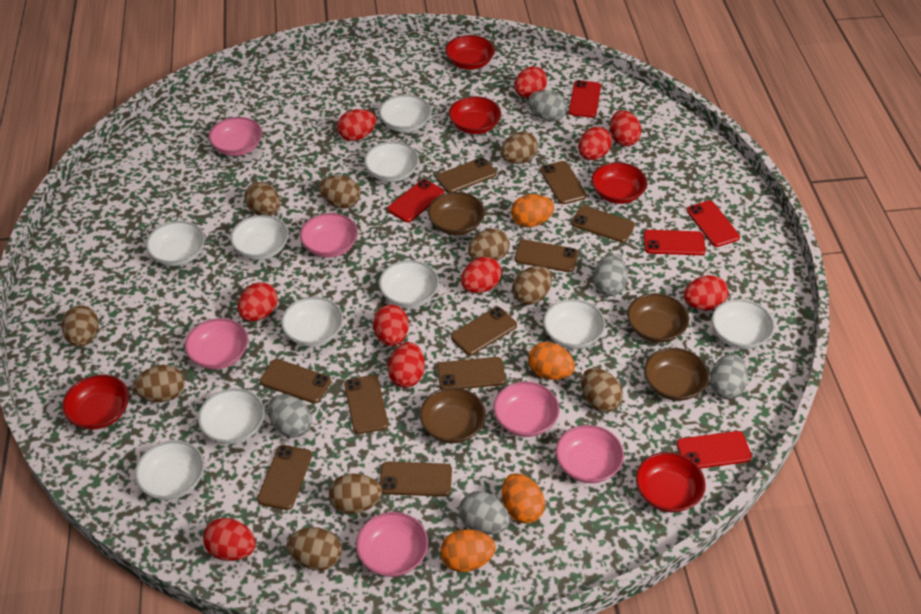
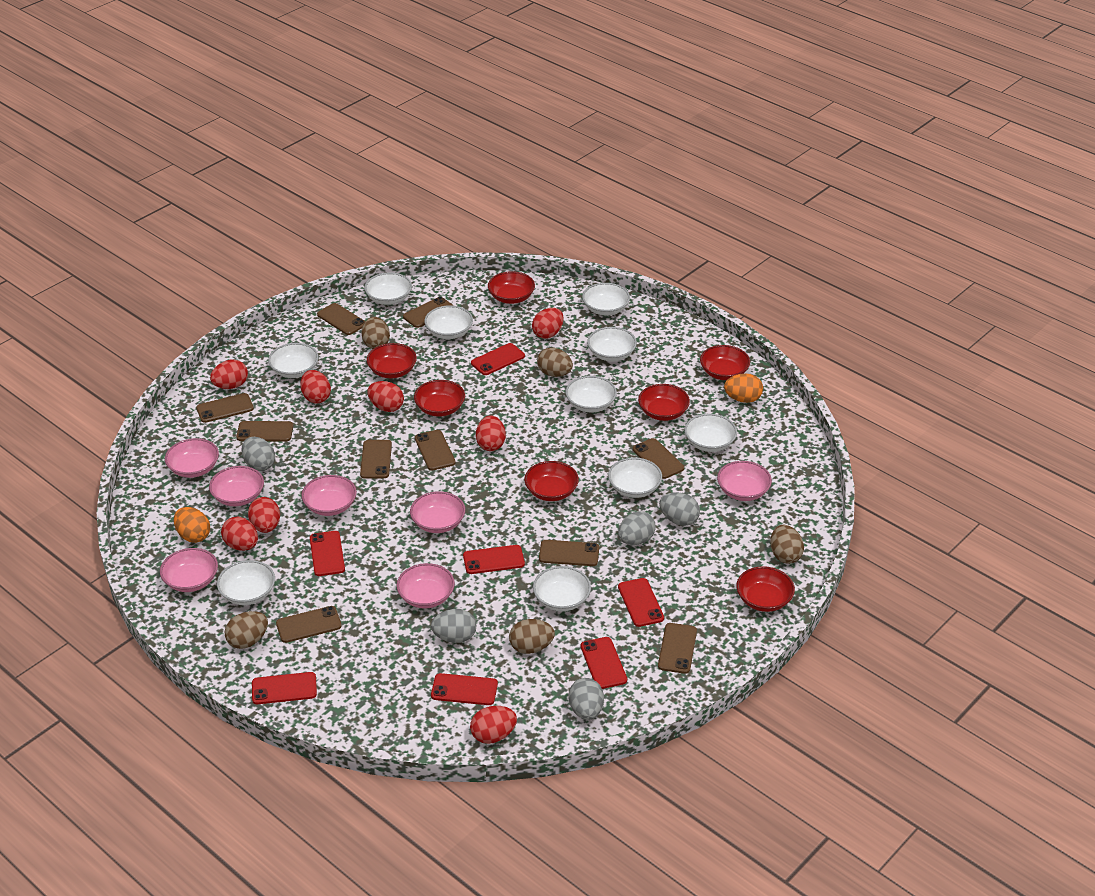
brown bowl: 4 -> 0
brown egg: 10 -> 5
orange egg: 4 -> 2
pink bowl: 6 -> 7
red bowl: 5 -> 7
red egg: 10 -> 8
red phone: 5 -> 7

